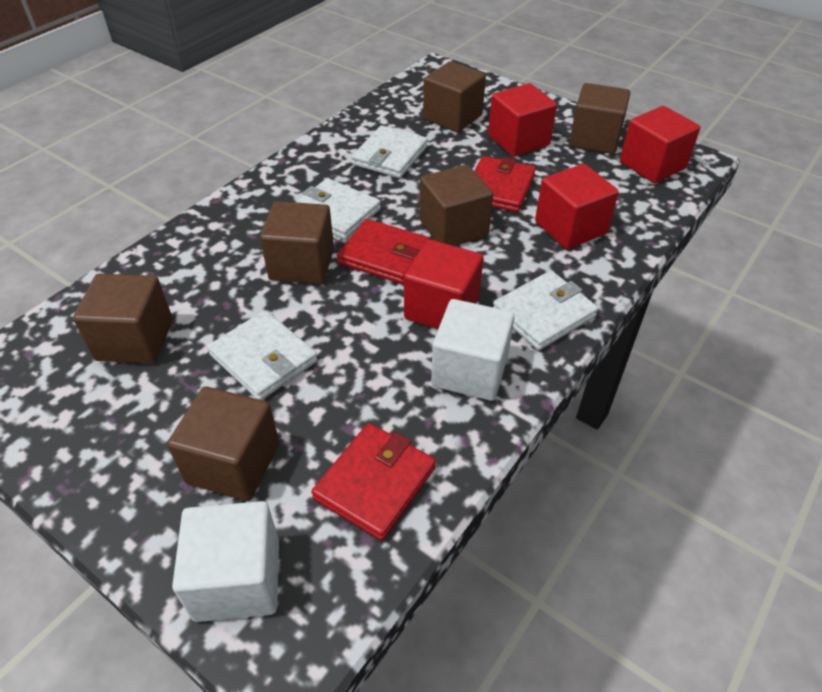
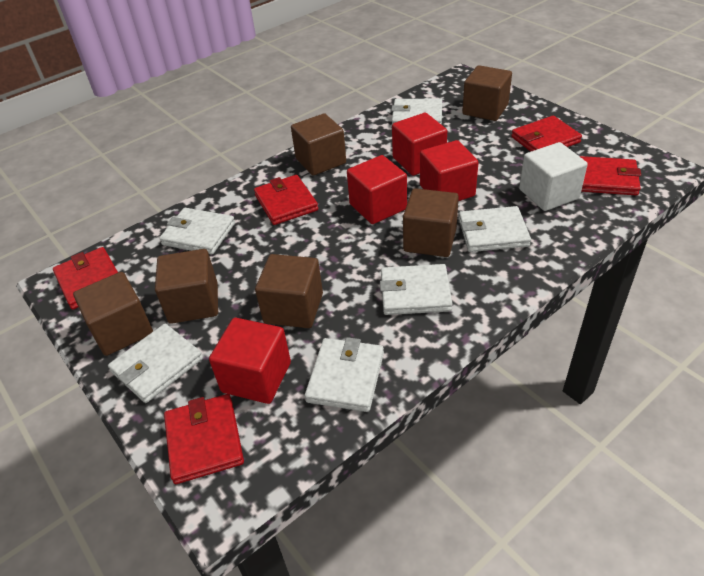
red wallet: 3 -> 5
white cube: 2 -> 1
white wallet: 4 -> 6

